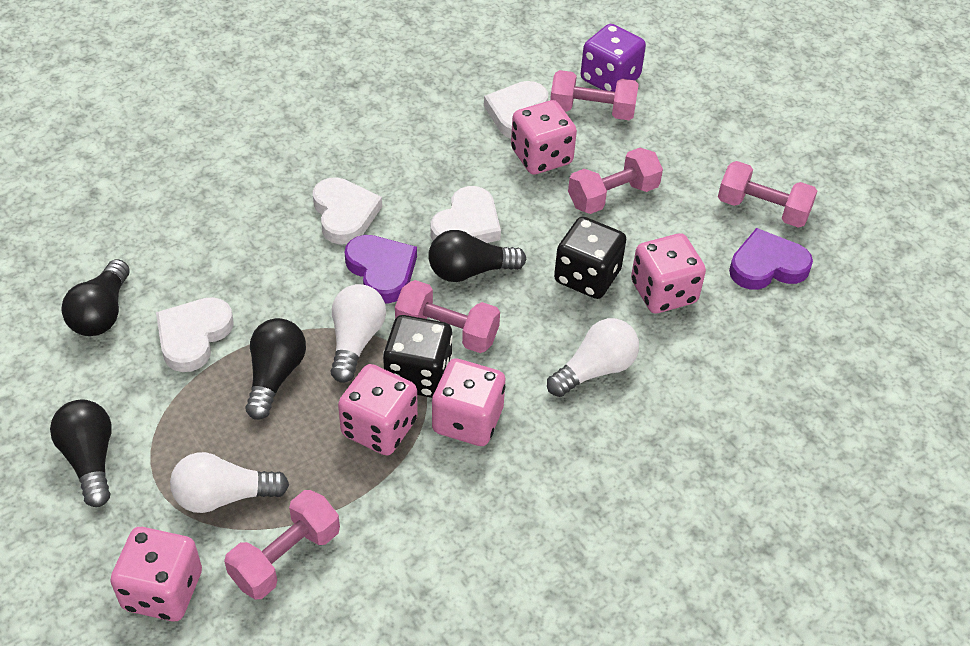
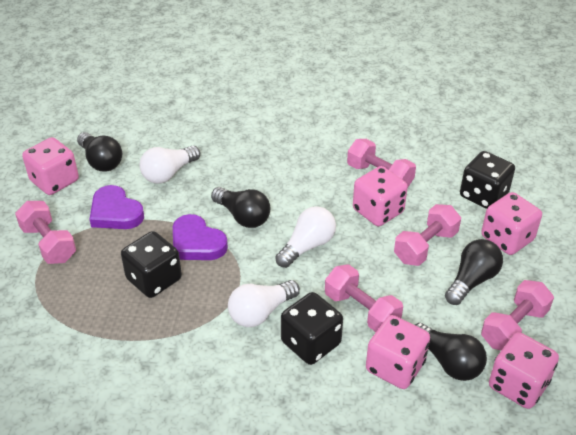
black dice: 2 -> 3
purple dice: 1 -> 0
white heart: 4 -> 0

